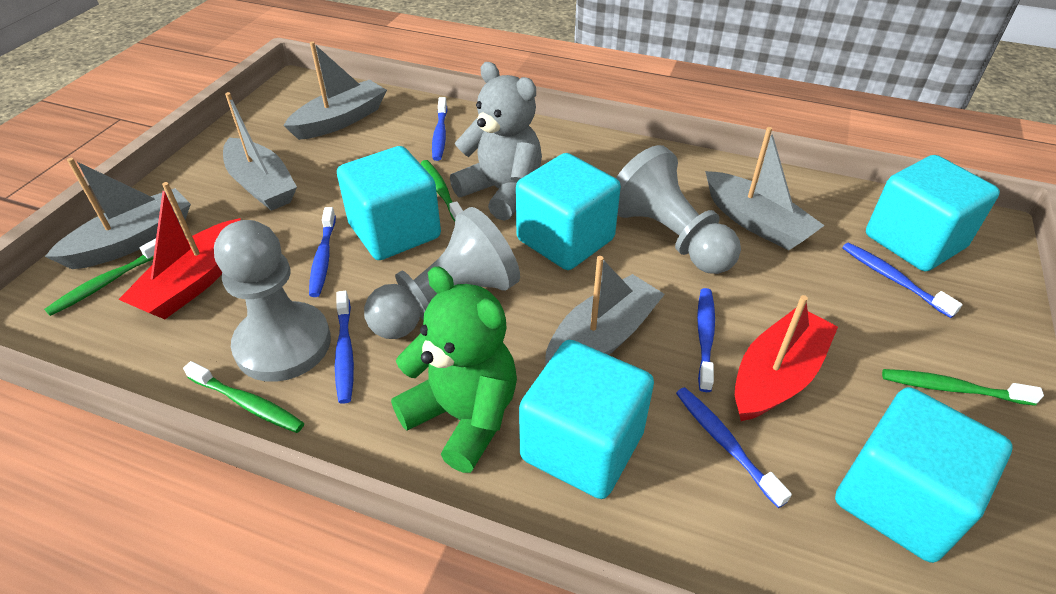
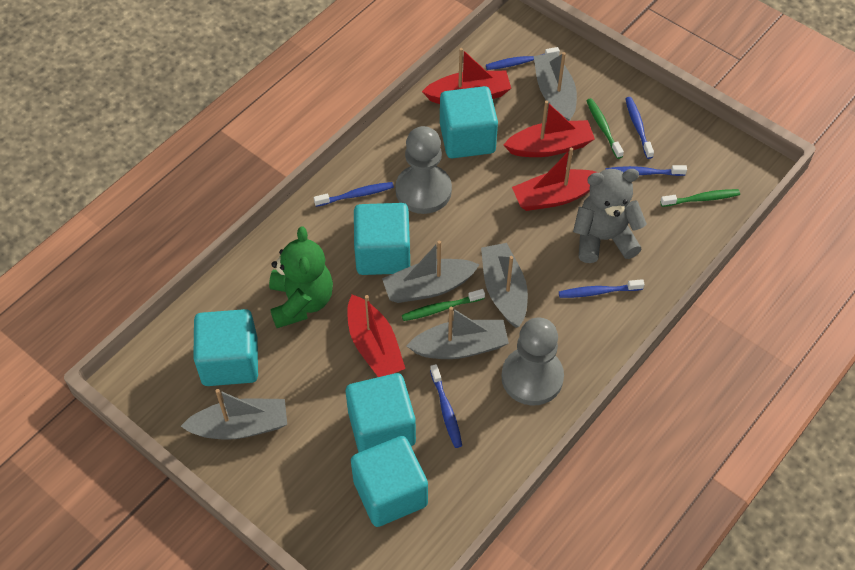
green toothbrush: 4 -> 3
grey pawn: 3 -> 2
red boat: 2 -> 4

